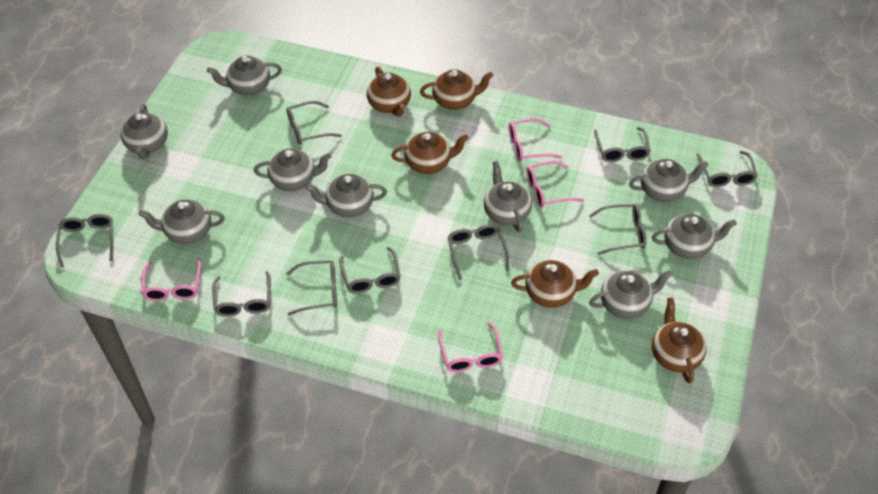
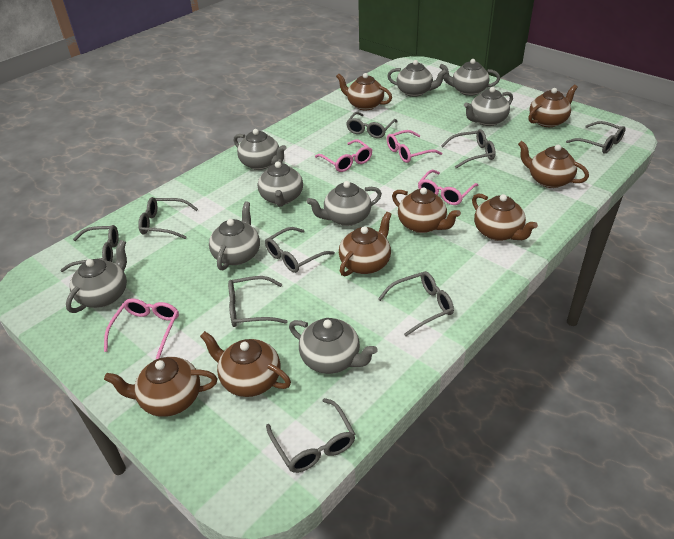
brown teapot: 5 -> 8

